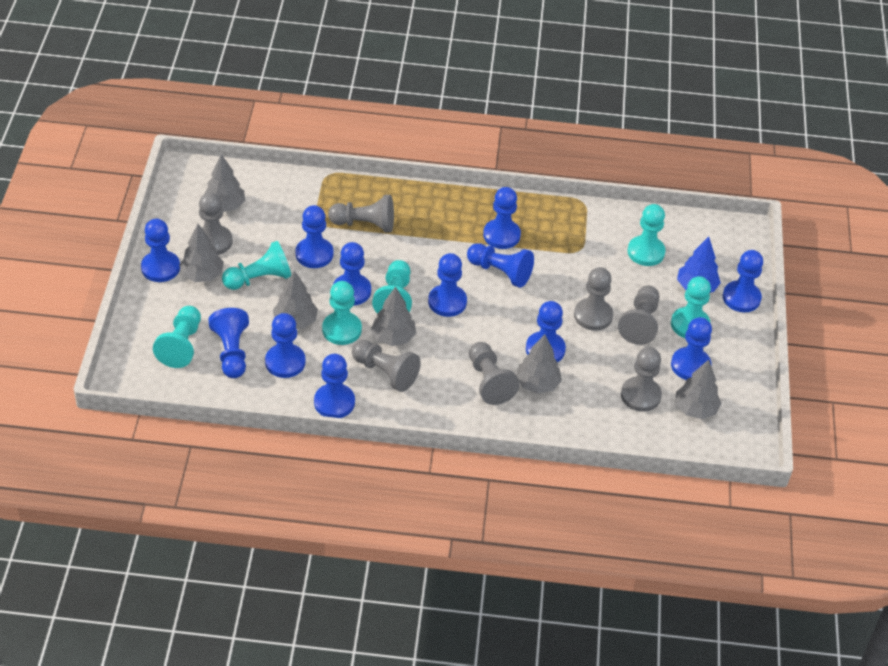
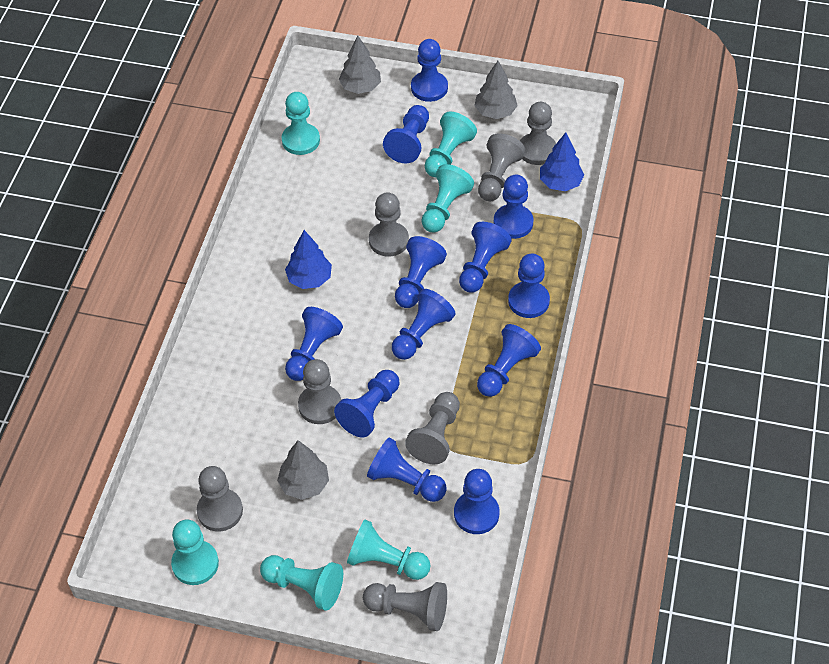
blue tree: 1 -> 2
grey tree: 6 -> 3

